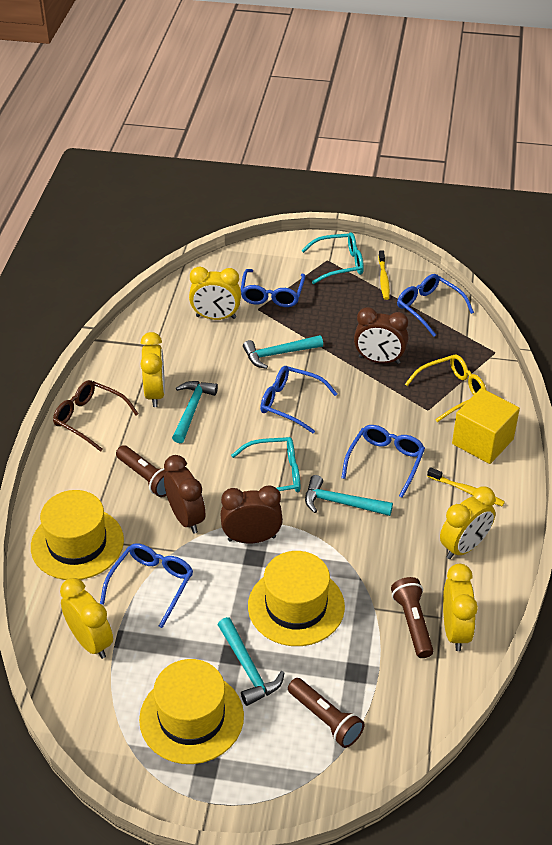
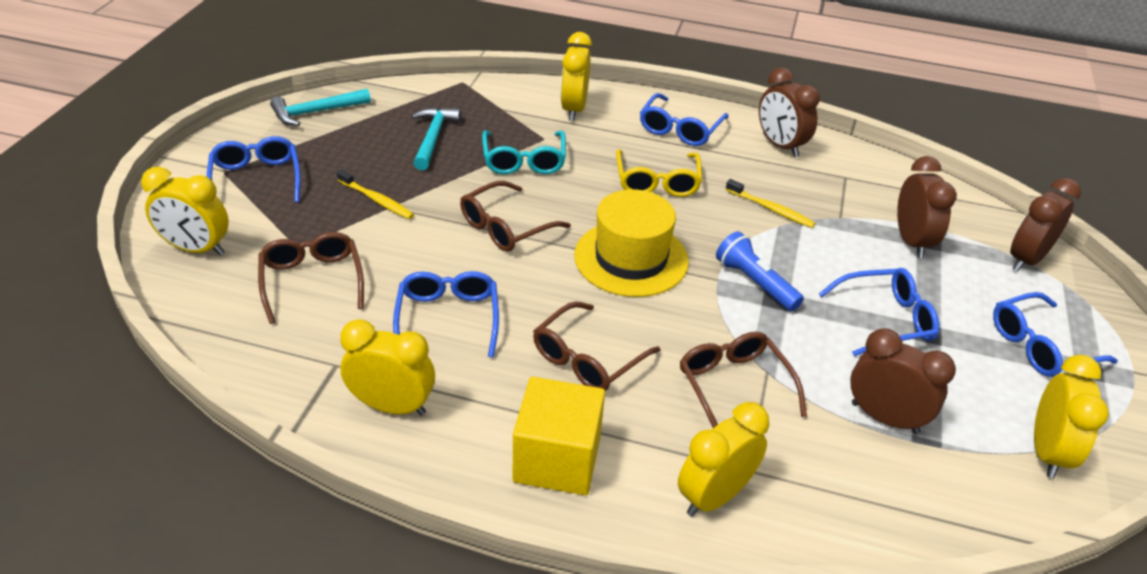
blue flashlight: 0 -> 1
brown clock: 3 -> 4
brown flashlight: 3 -> 0
brown glasses: 1 -> 4
turquoise glasses: 2 -> 1
turquoise hammer: 4 -> 2
yellow hat: 3 -> 1

